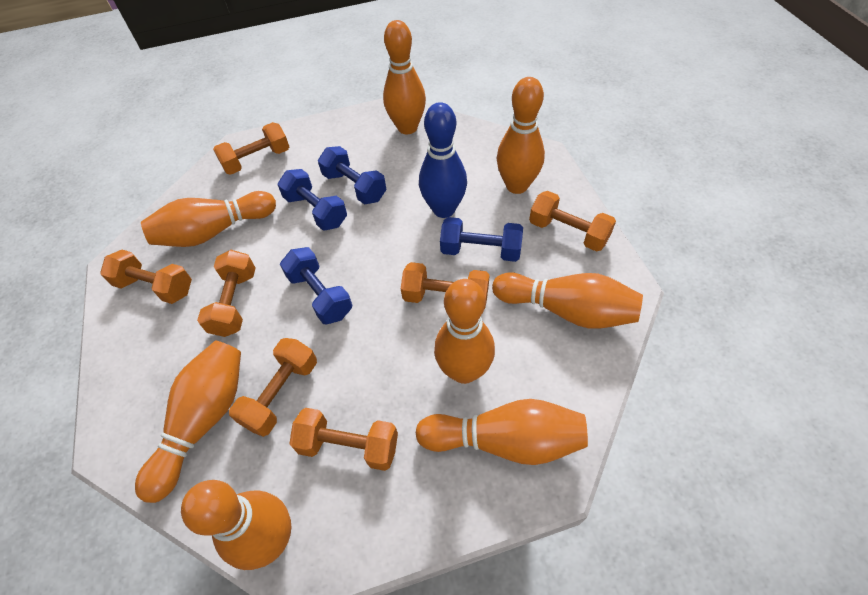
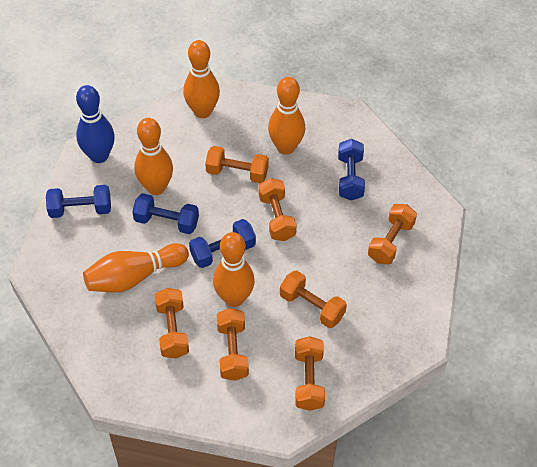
orange bowling pin: 8 -> 5

